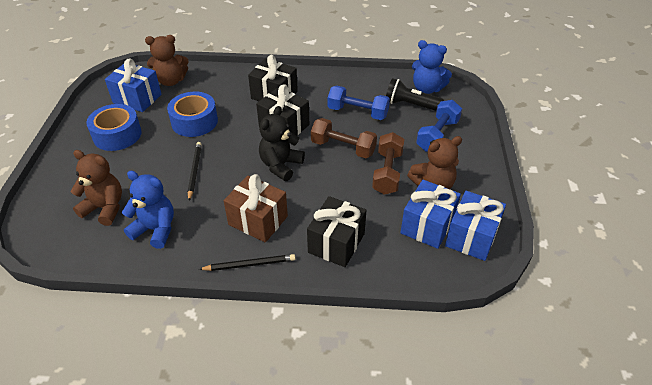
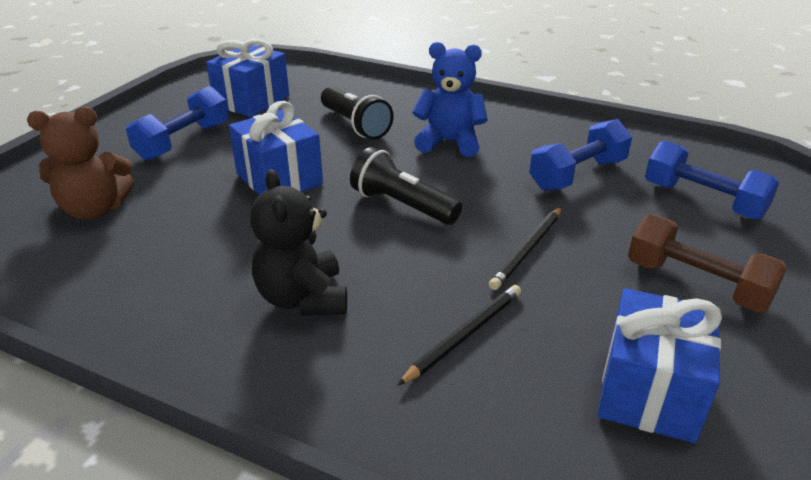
black flashlight: 1 -> 2
black gift: 3 -> 0
blue dumbbell: 2 -> 3
blue tape: 2 -> 0
blue teddy bear: 2 -> 1
brown dumbbell: 2 -> 1
brown gift: 1 -> 0
brown teddy bear: 3 -> 1

